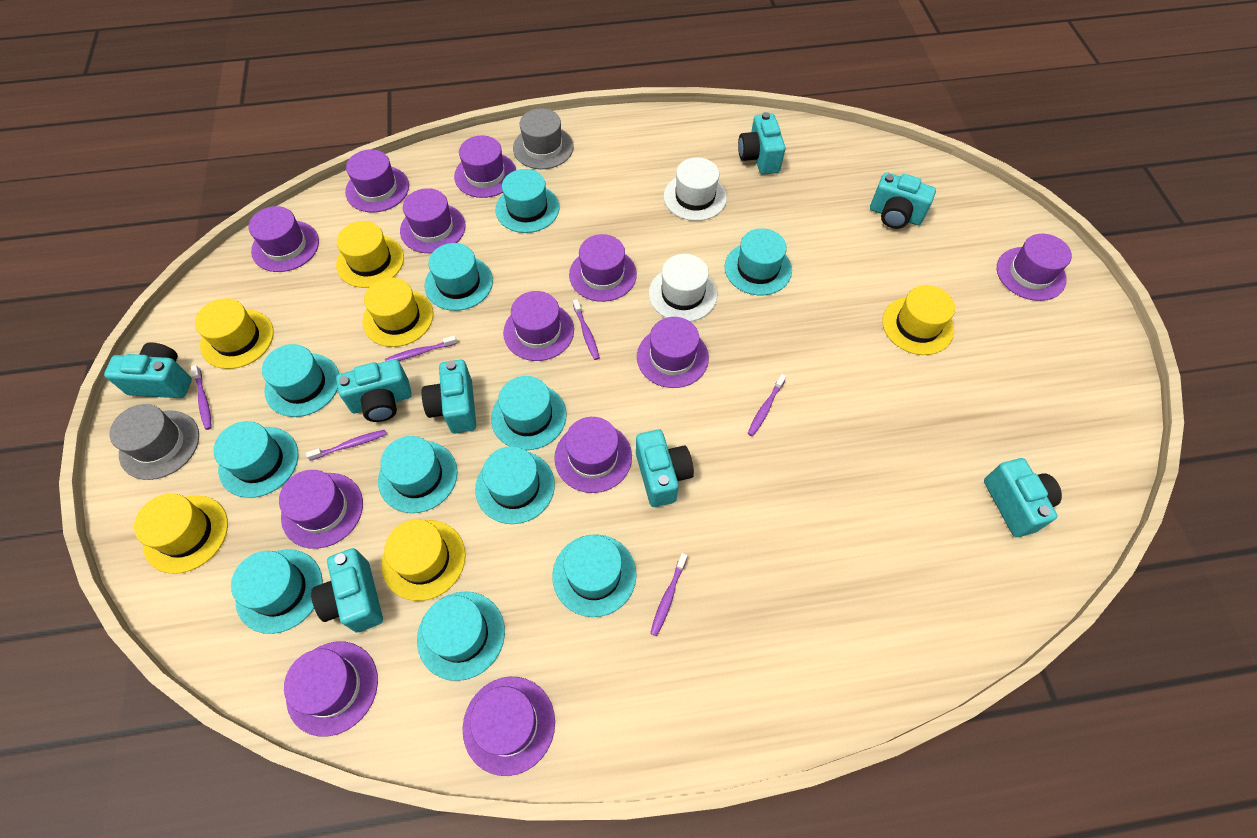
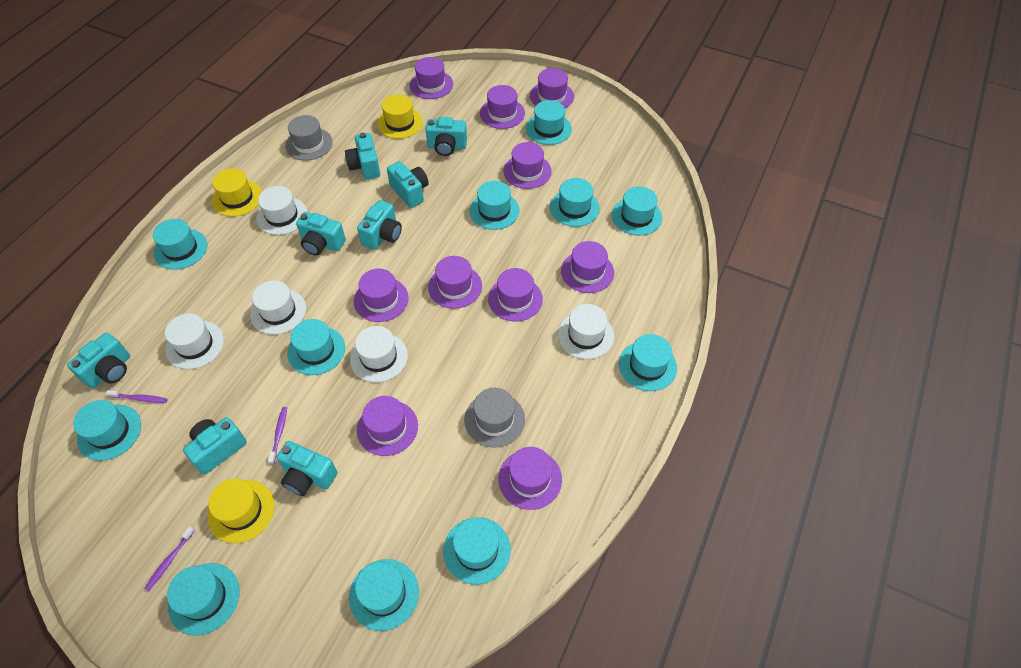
purple hat: 12 -> 10
purple toothbrush: 6 -> 3
white hat: 2 -> 5
yellow hat: 6 -> 3

